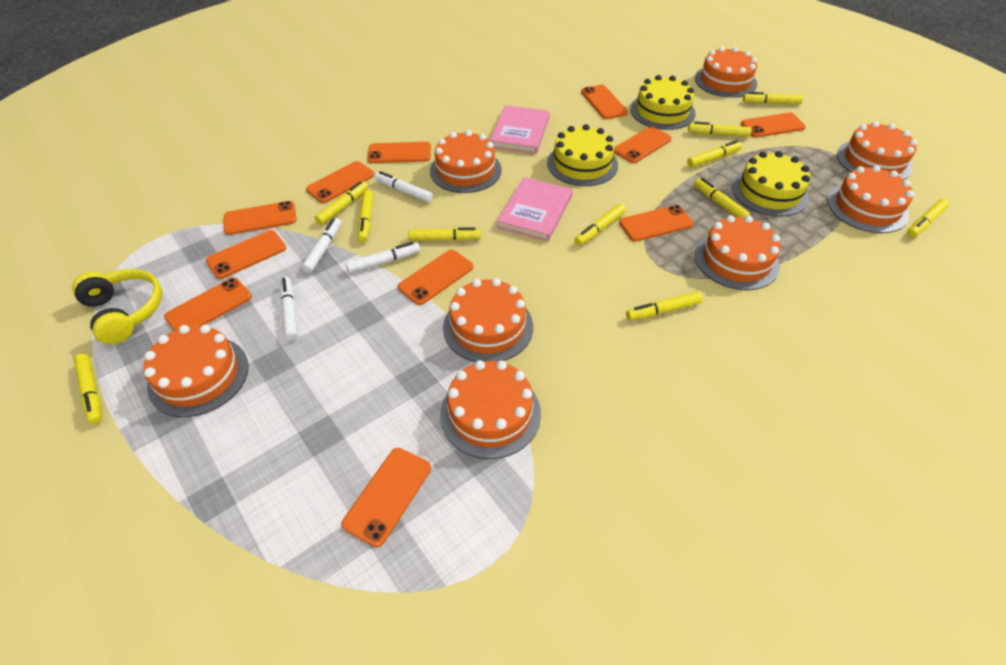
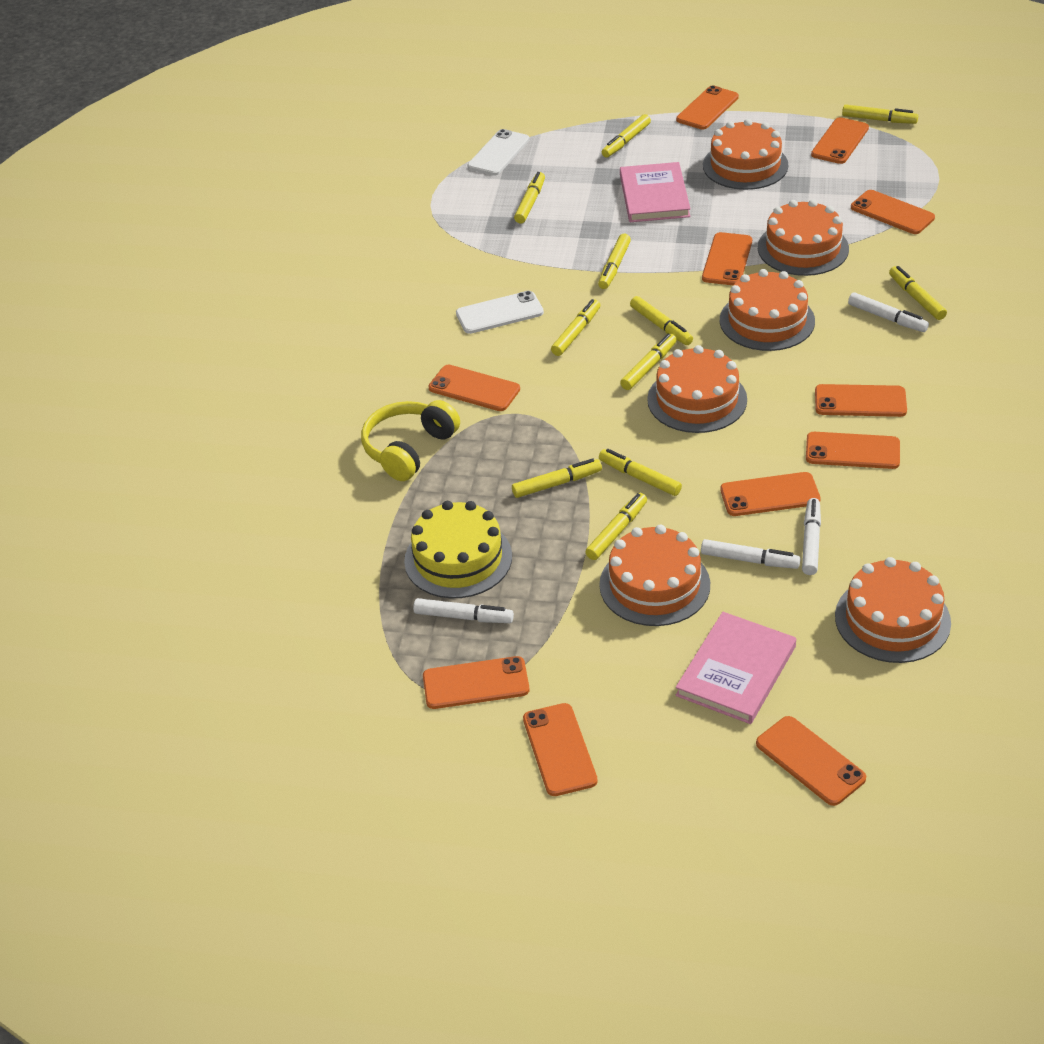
orange cake: 8 -> 6
white phone: 0 -> 2
yellow cake: 3 -> 1

